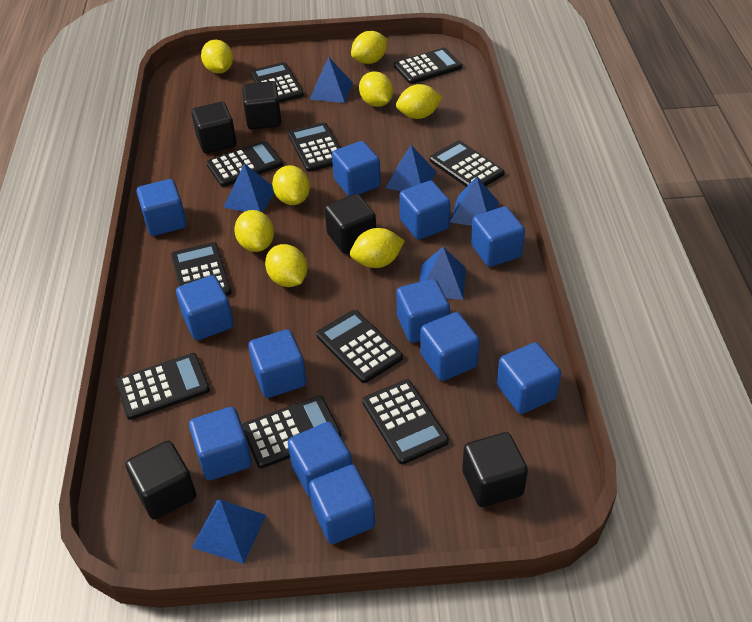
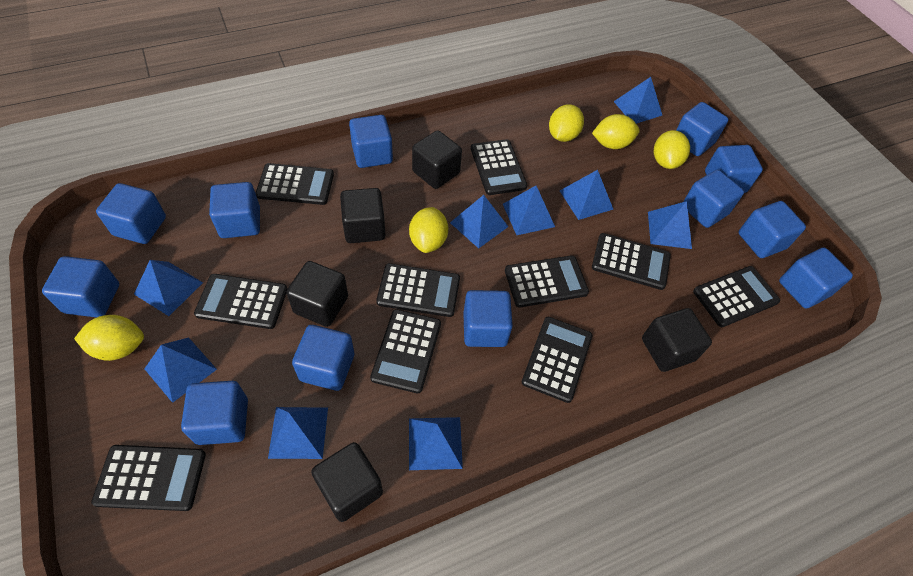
blue pyramid: 6 -> 9
yellow lemon: 8 -> 5

